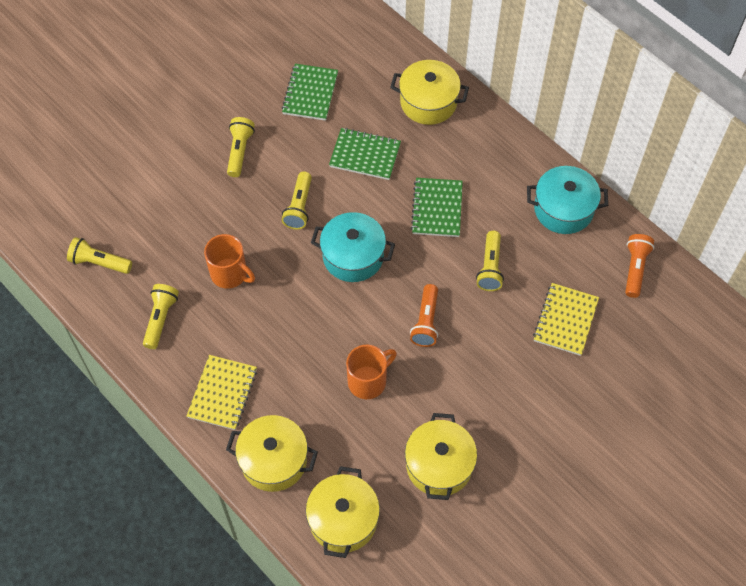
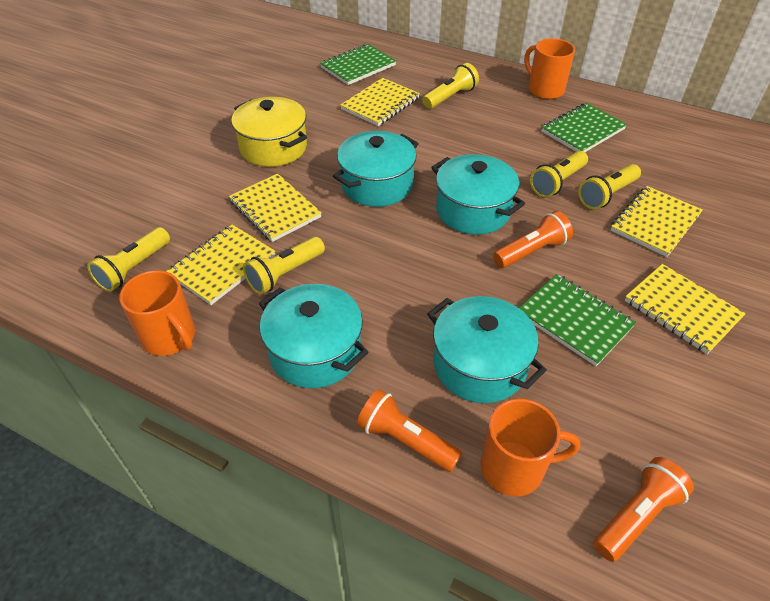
orange flashlight: 2 -> 3
orange mug: 2 -> 3
turquoise pot: 2 -> 4
yellow notebook: 2 -> 5
yellow pot: 4 -> 1

